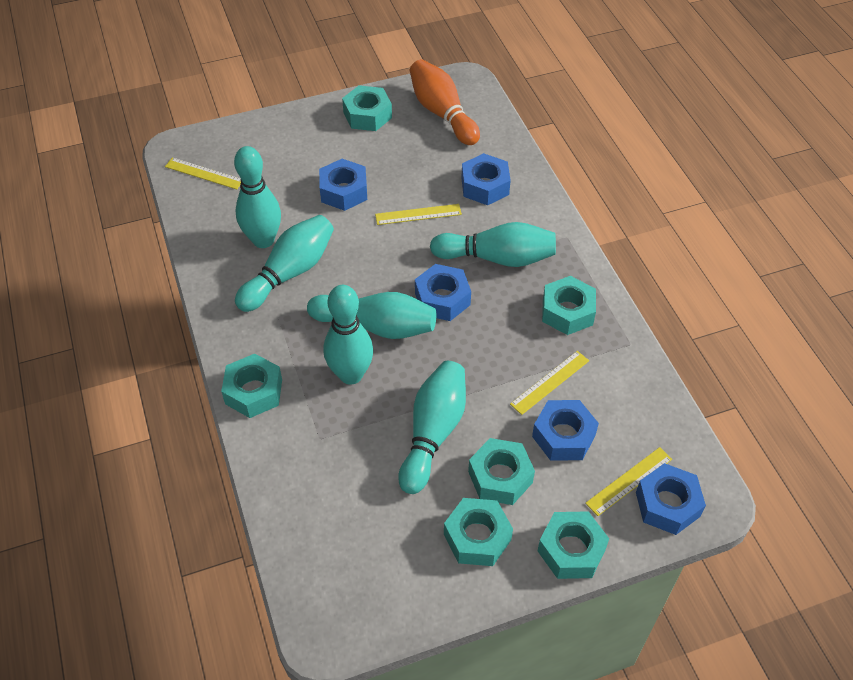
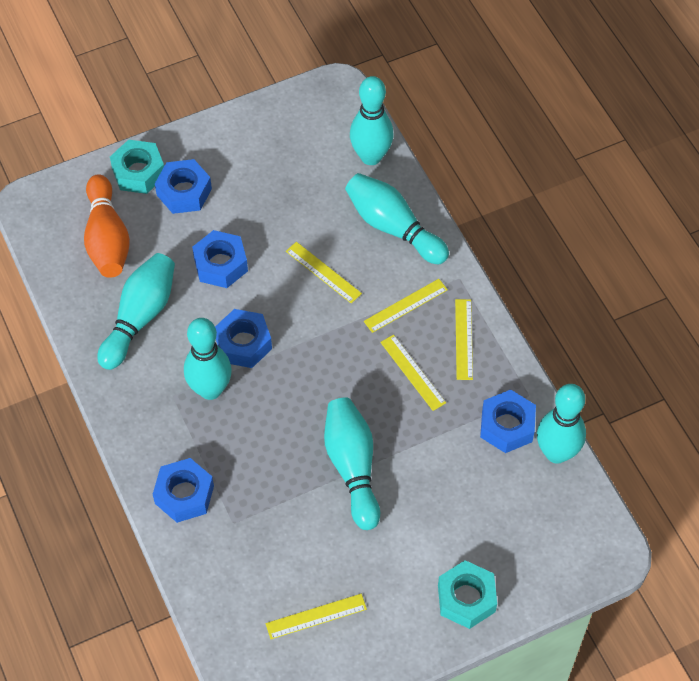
turquoise nut: 6 -> 2
yellow ruler: 4 -> 5

